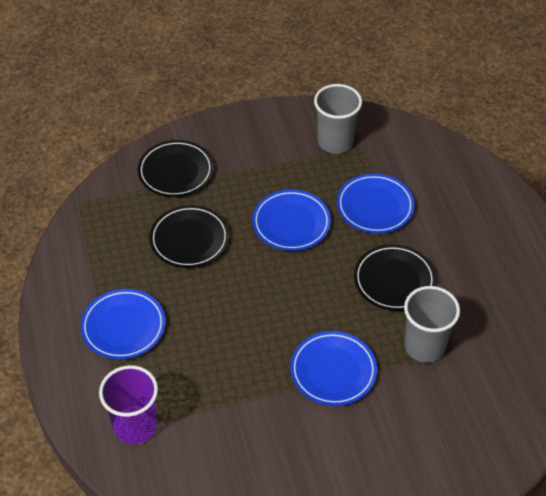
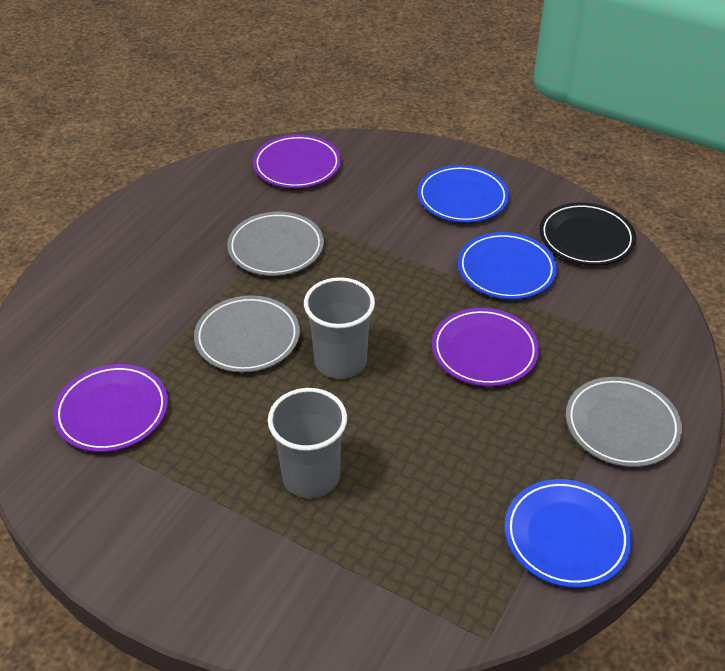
black plate: 3 -> 1
blue plate: 4 -> 3
grey plate: 0 -> 3
purple cup: 1 -> 0
purple plate: 0 -> 3

